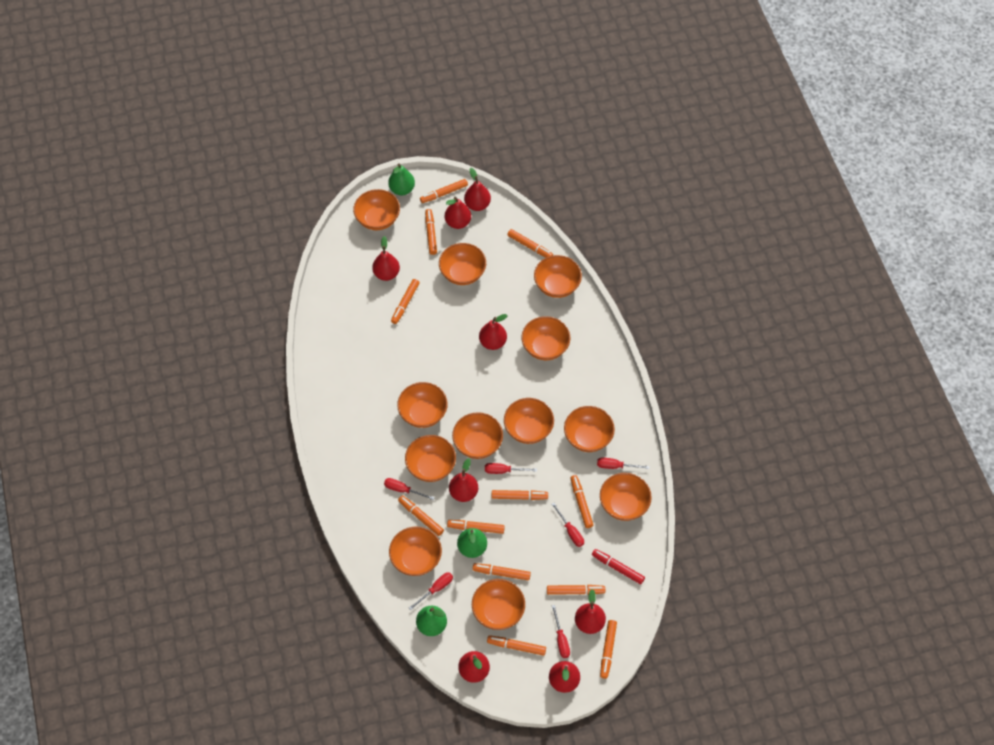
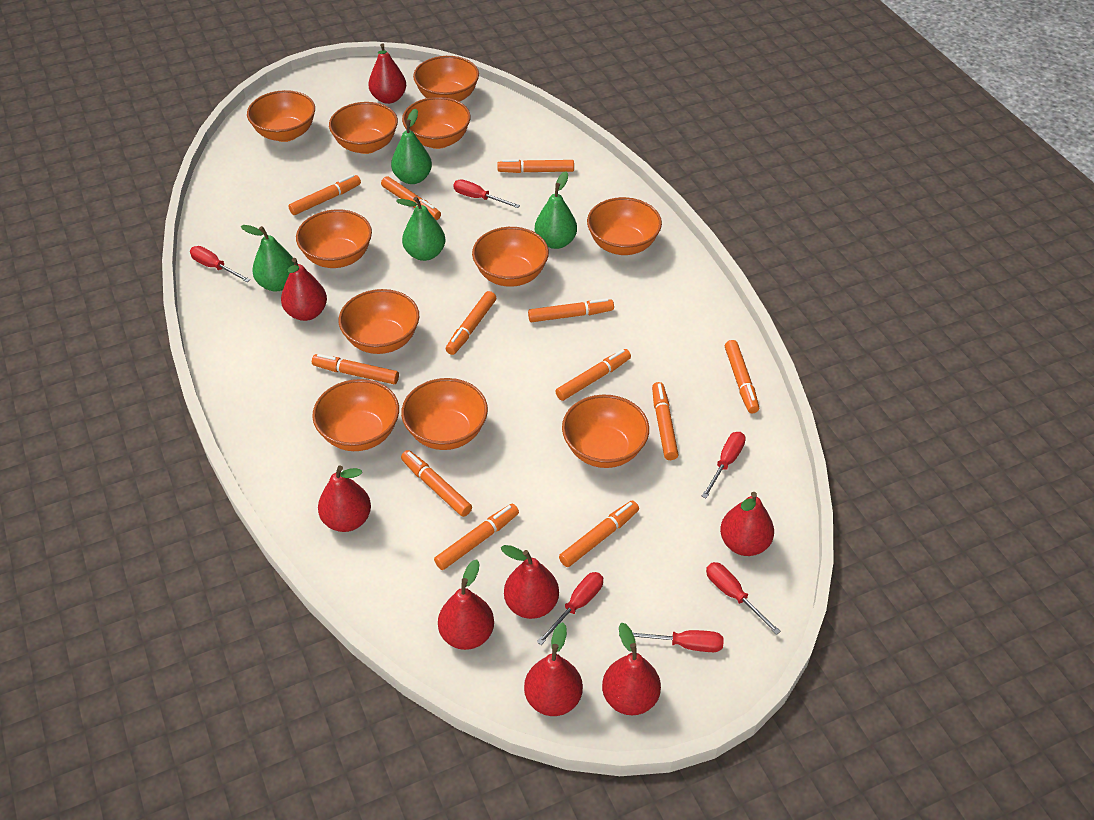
green pear: 3 -> 4
orange bowl: 12 -> 11
red marker: 1 -> 0

